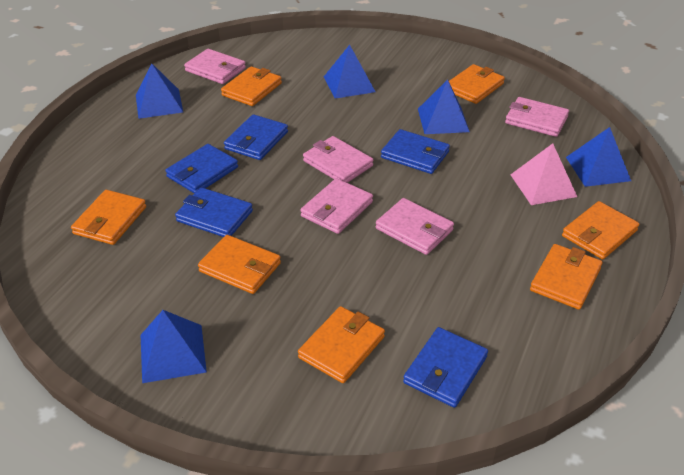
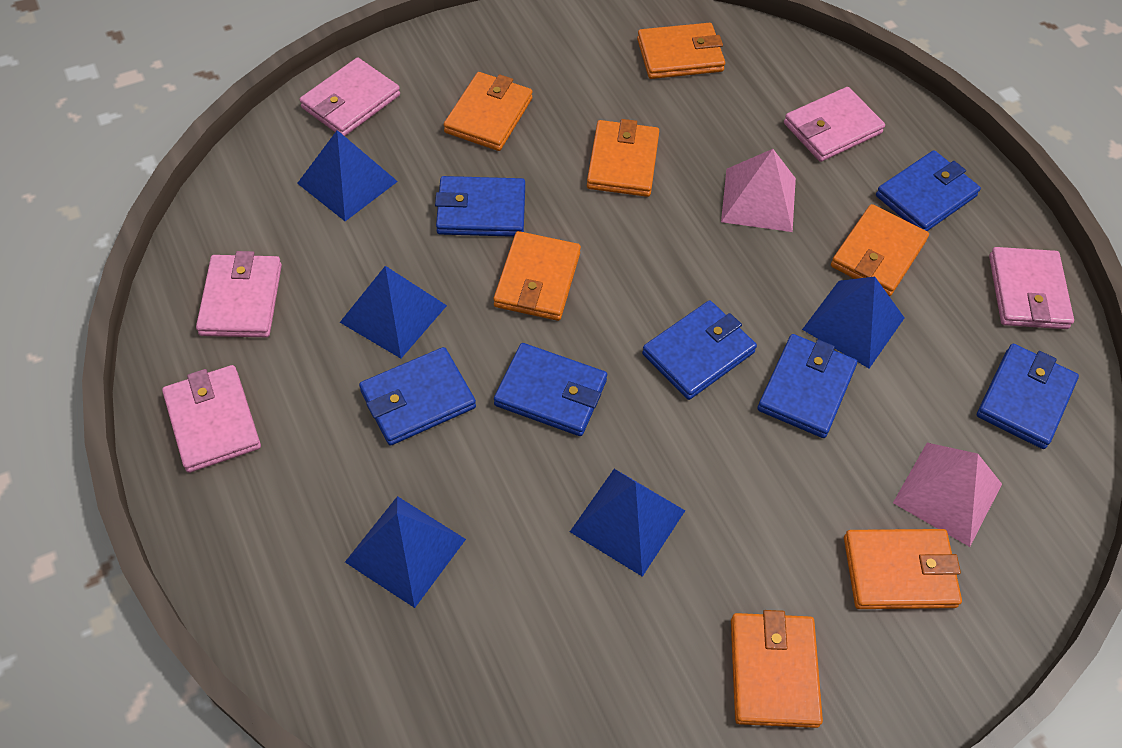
blue wallet: 5 -> 7
pink pyramid: 1 -> 2

